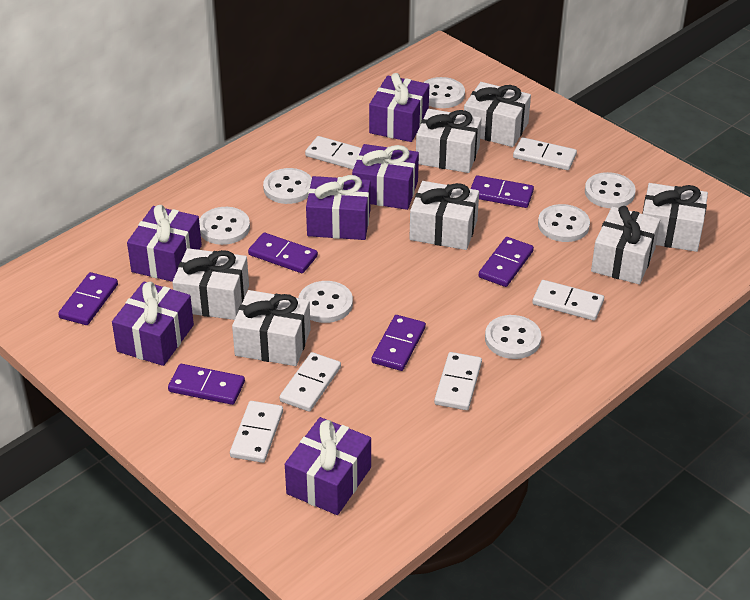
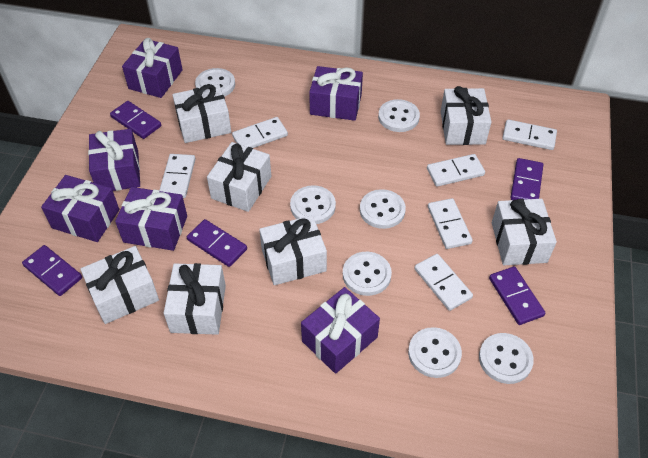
purple domino: 6 -> 5

